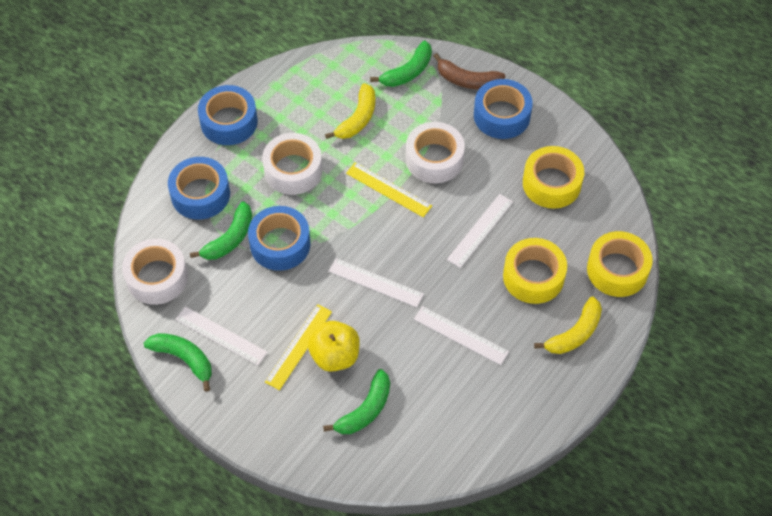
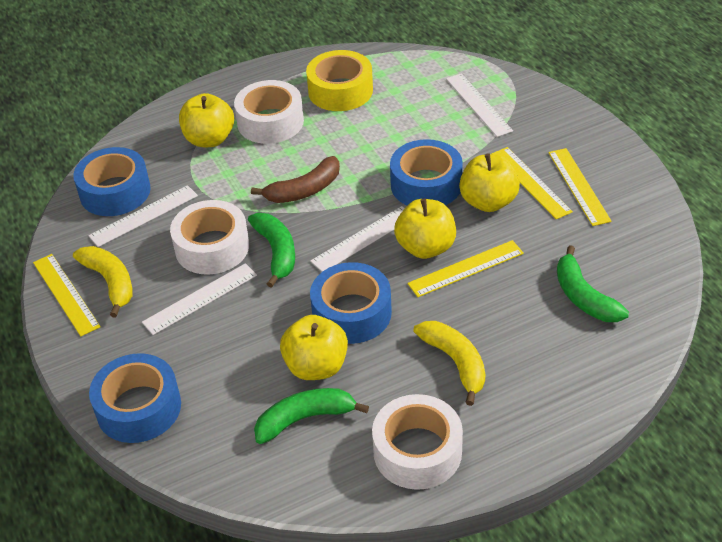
green banana: 4 -> 3
yellow apple: 1 -> 4
yellow ruler: 2 -> 4
yellow tape: 3 -> 1

